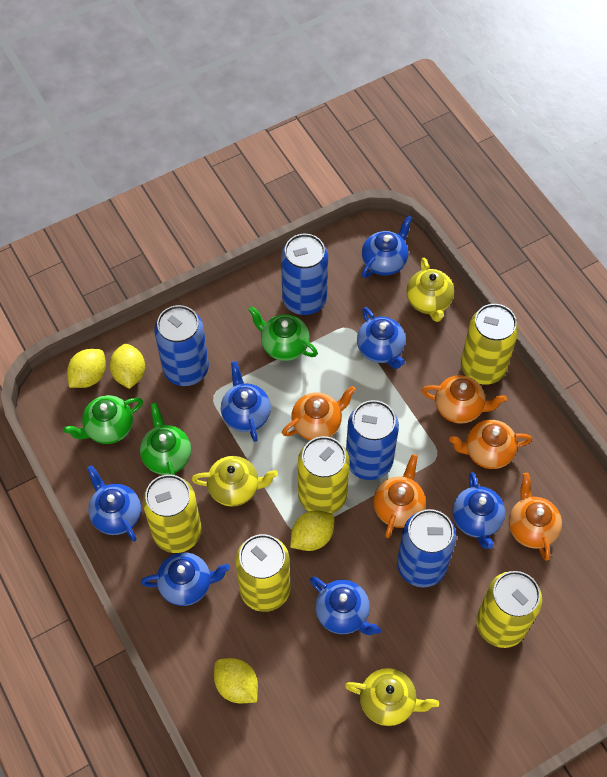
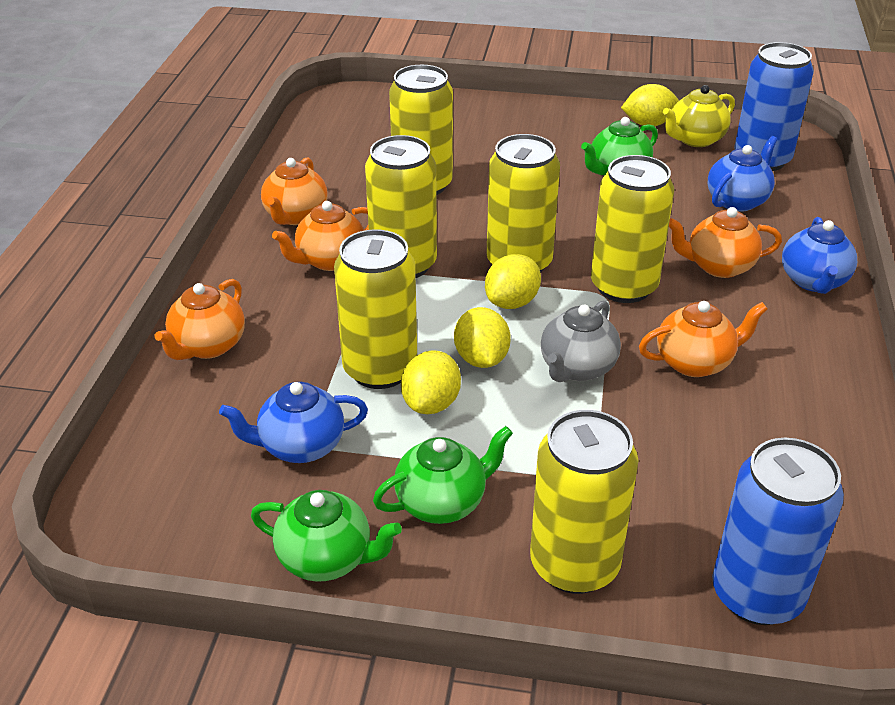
blue can: 4 -> 2
blue teapot: 7 -> 3
grey teapot: 0 -> 1
yellow can: 5 -> 6
yellow teapot: 3 -> 1

